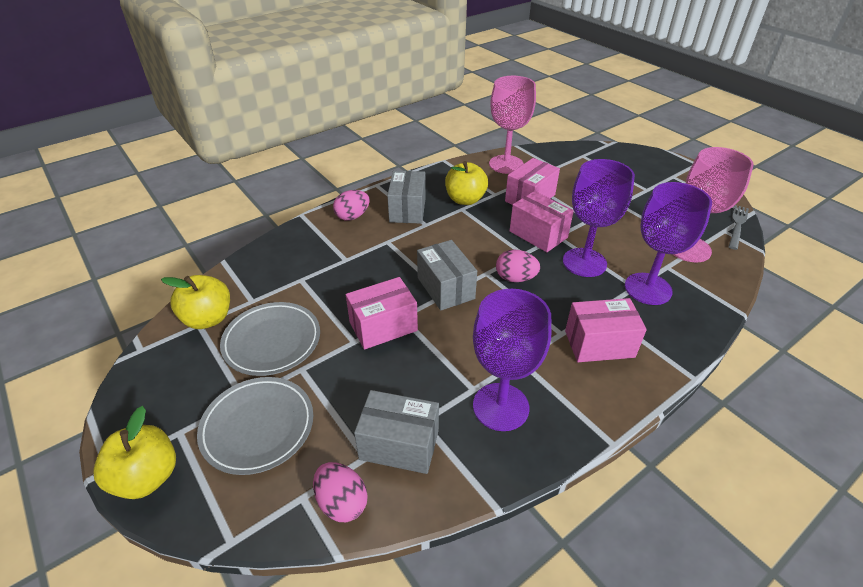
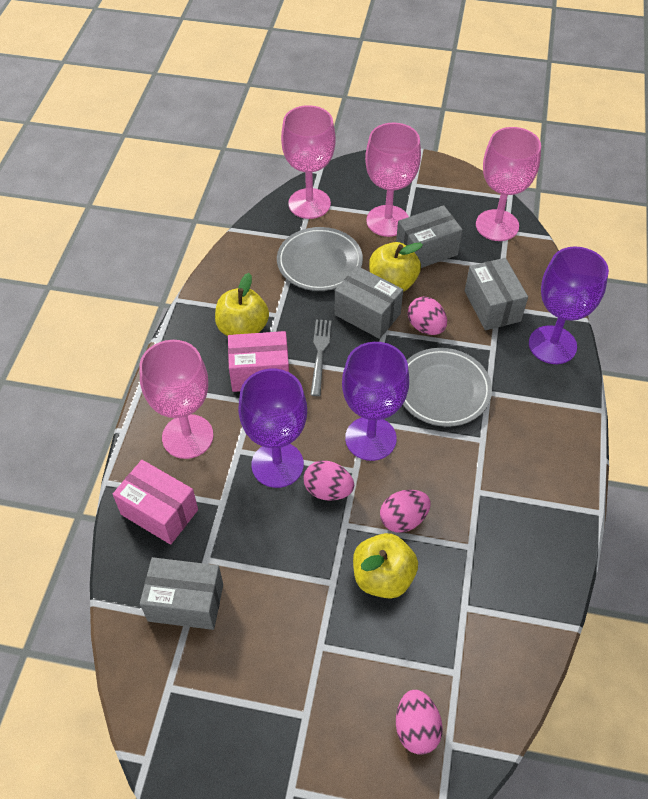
grey box: 3 -> 4
pink box: 4 -> 2
pink egg: 3 -> 4
pink goblet: 2 -> 4

